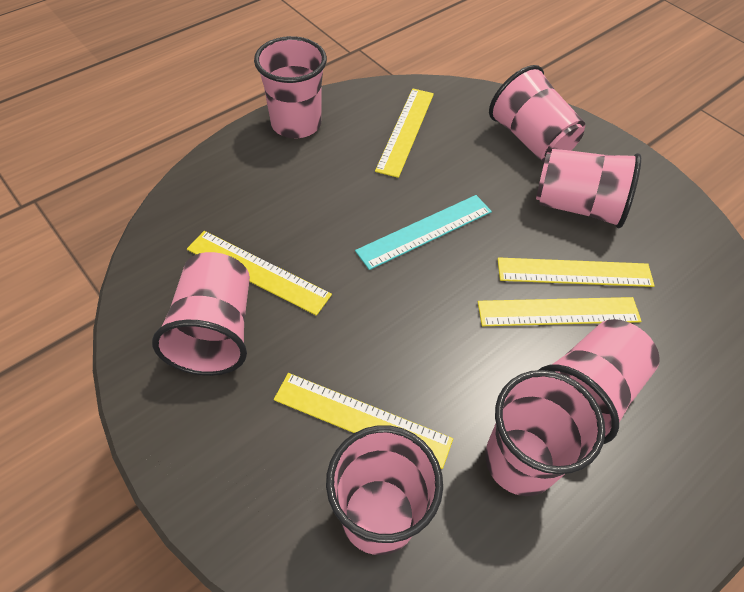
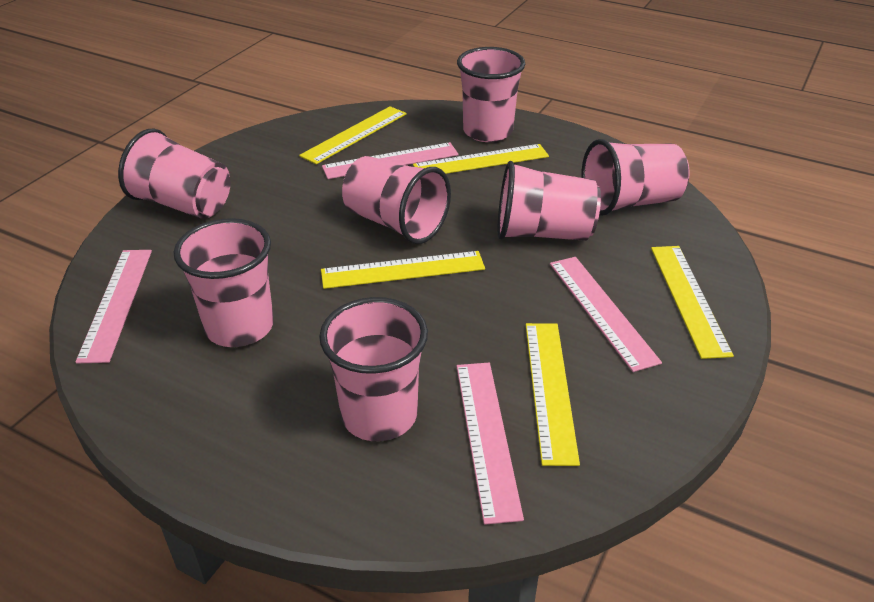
pink ruler: 0 -> 4
turquoise ruler: 1 -> 0

